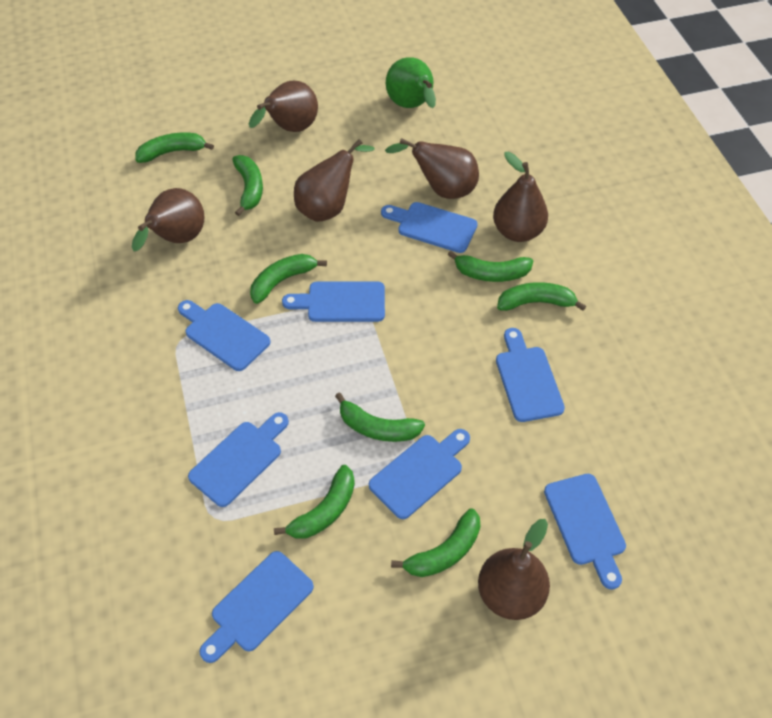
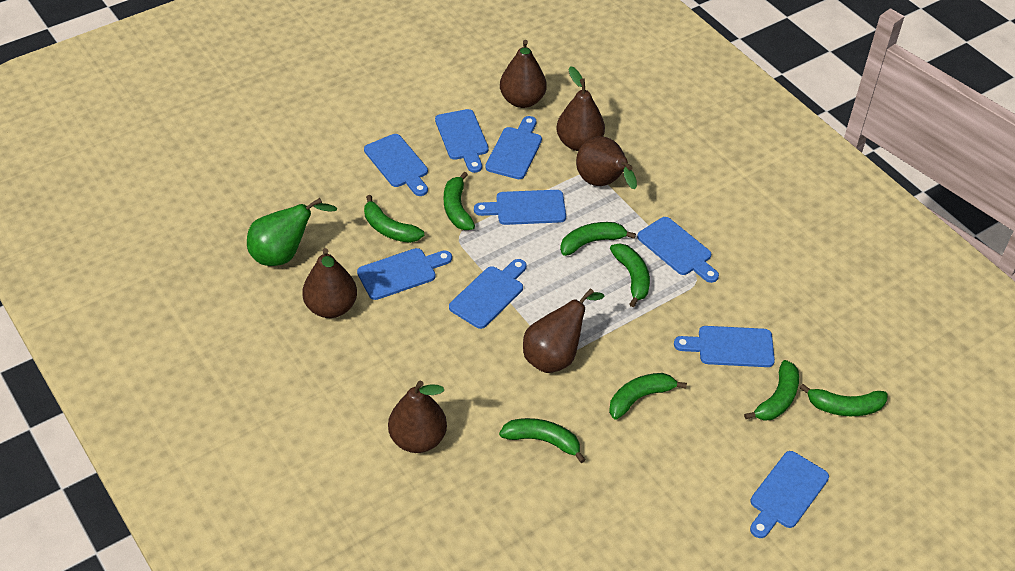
blue cutting board: 8 -> 9

